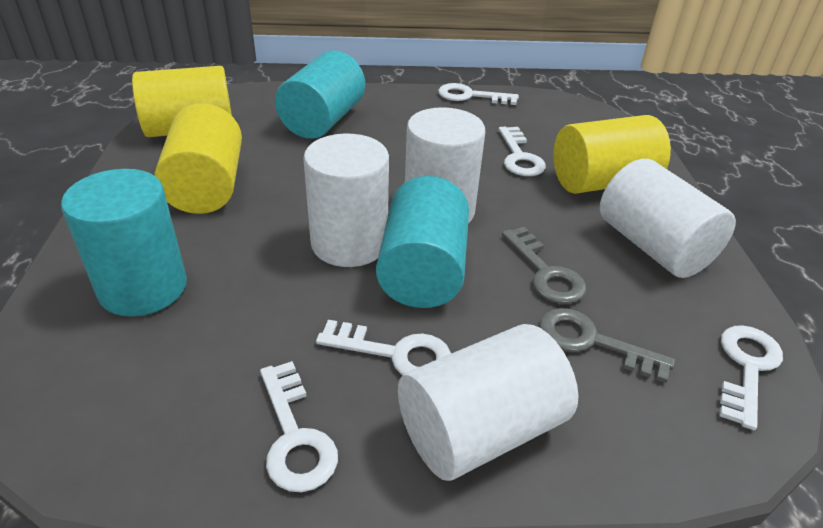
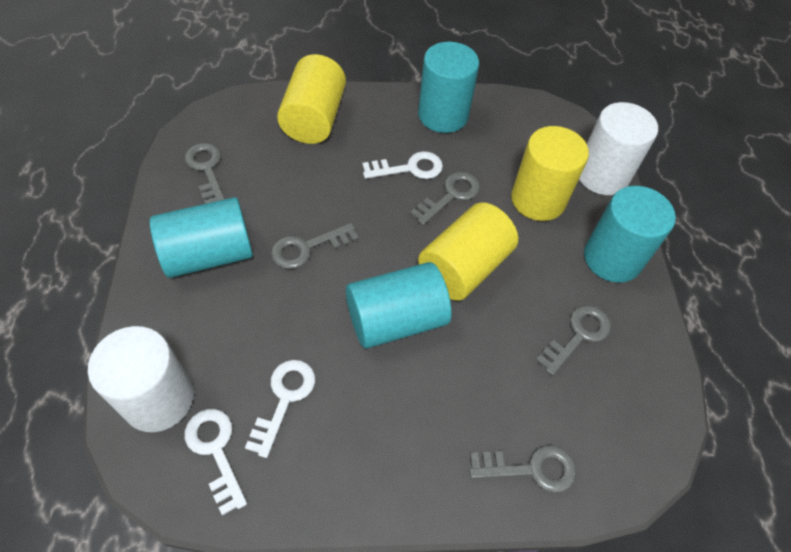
grey key: 2 -> 5
turquoise cylinder: 3 -> 4
white cylinder: 4 -> 2
white key: 5 -> 3

